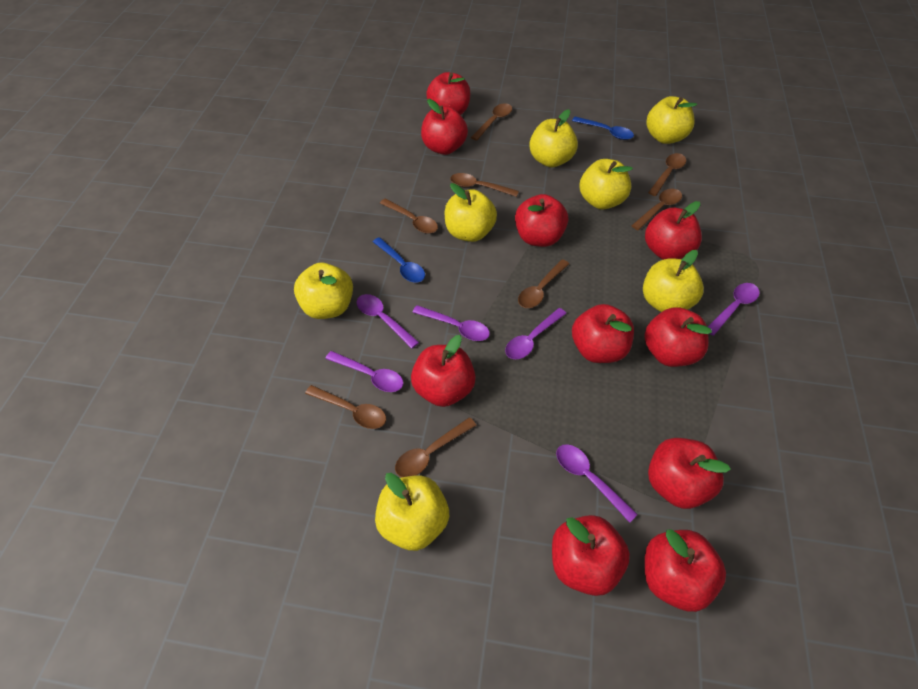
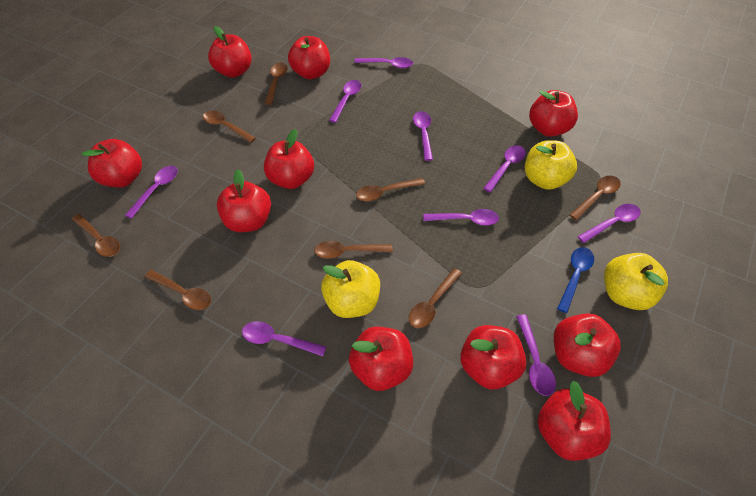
blue spoon: 2 -> 1
purple spoon: 6 -> 9
yellow apple: 7 -> 3

